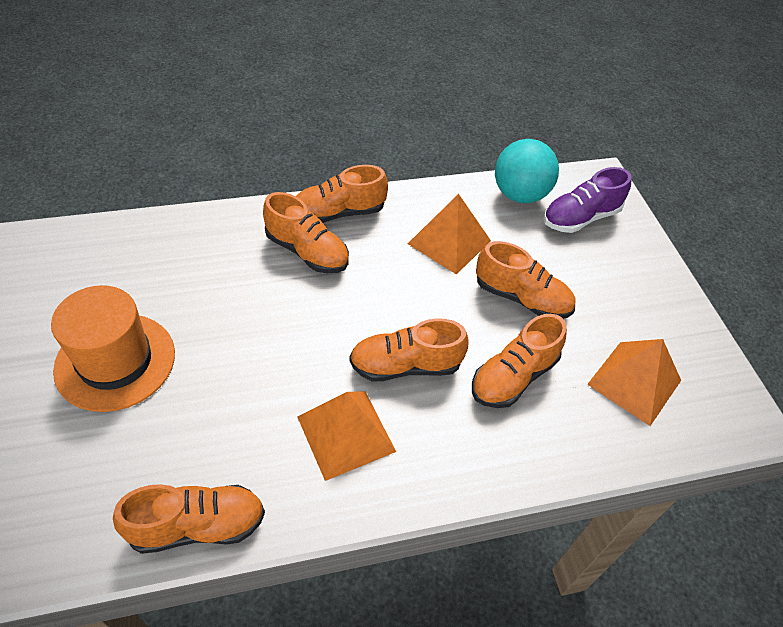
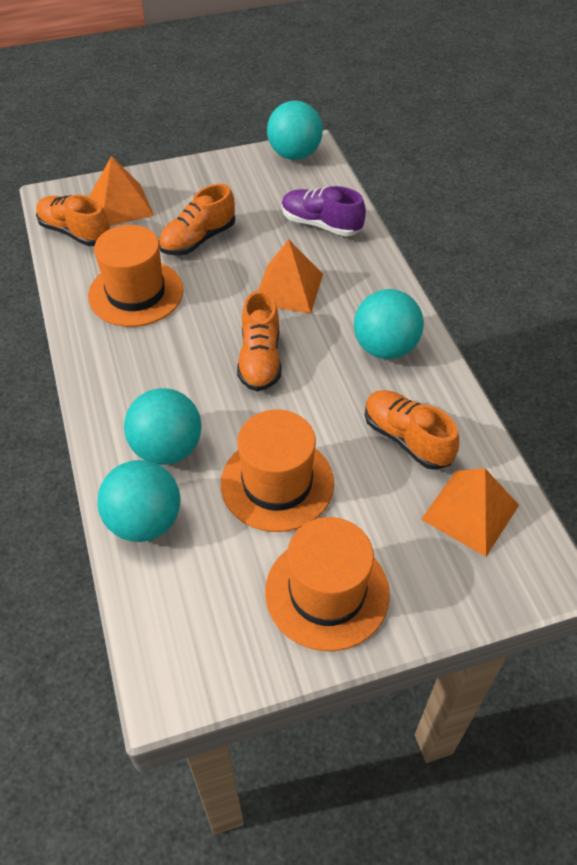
orange hat: 1 -> 3
orange shoe: 6 -> 4
turquoise ball: 1 -> 4

